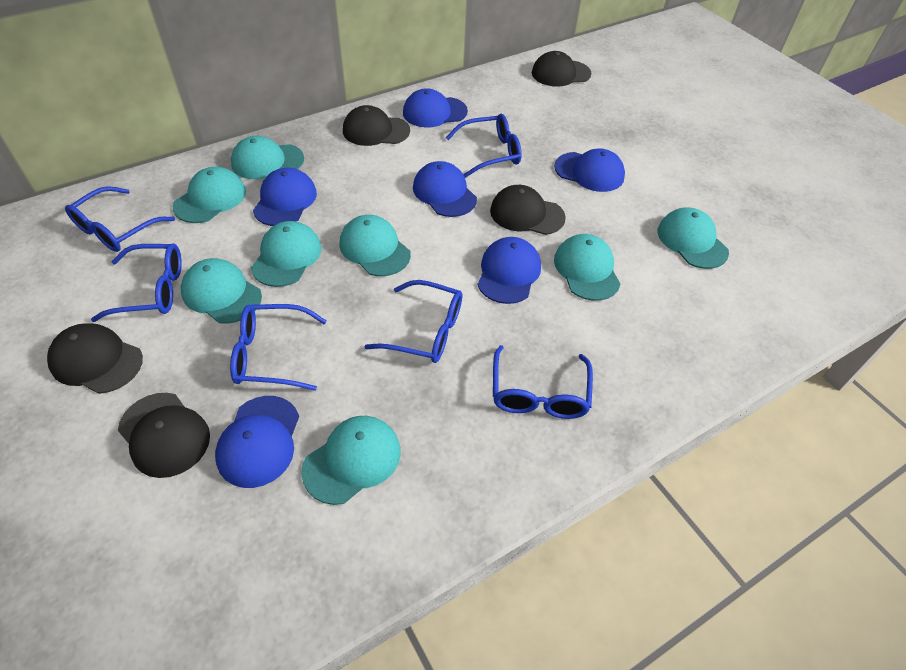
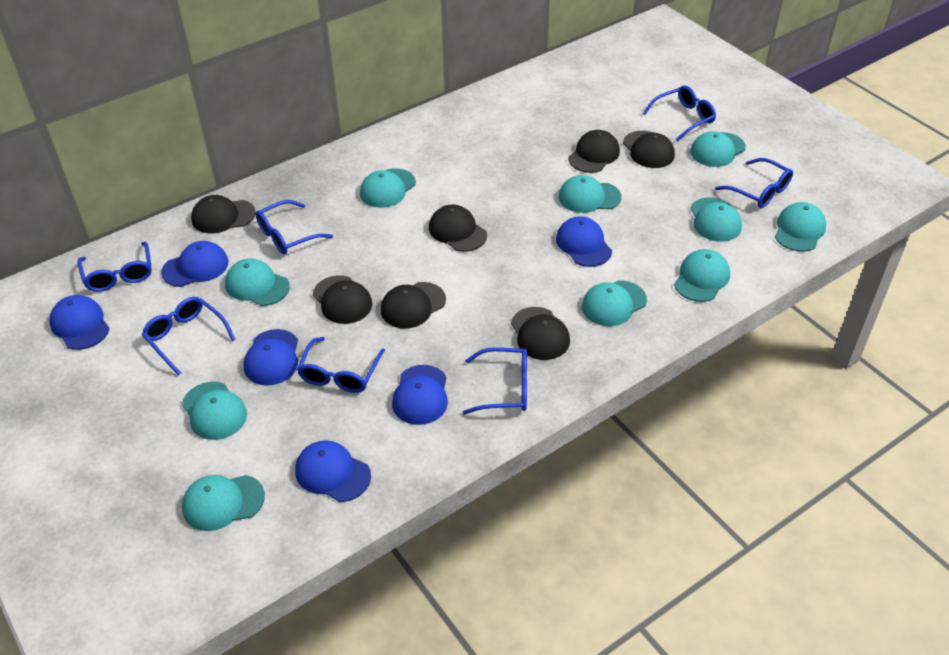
black cap: 5 -> 7
blue glasses: 6 -> 7
turquoise cap: 8 -> 10

